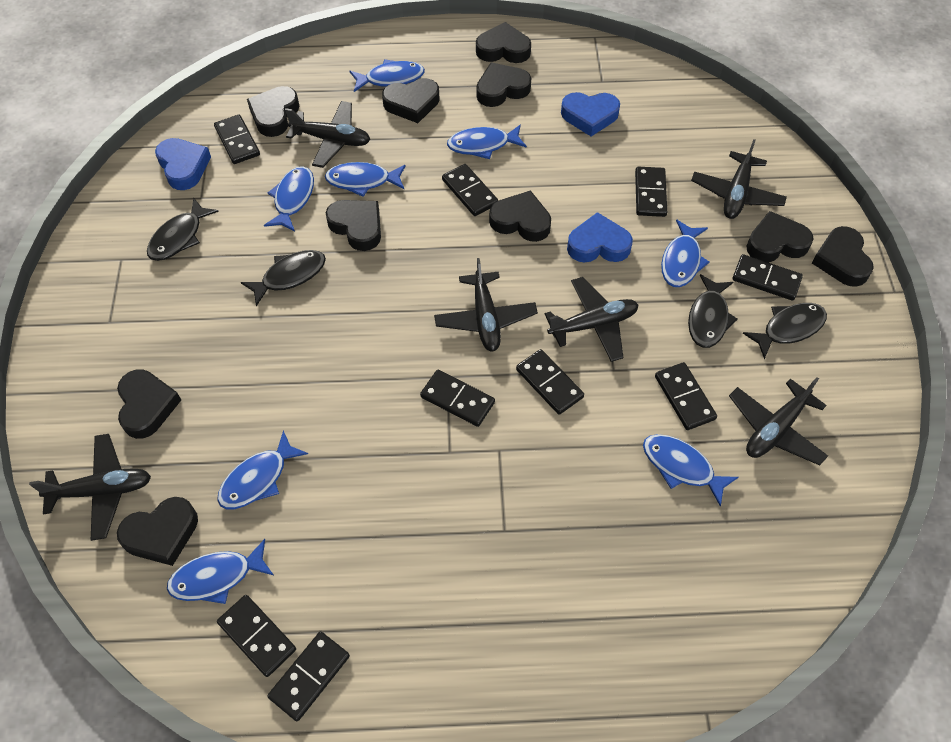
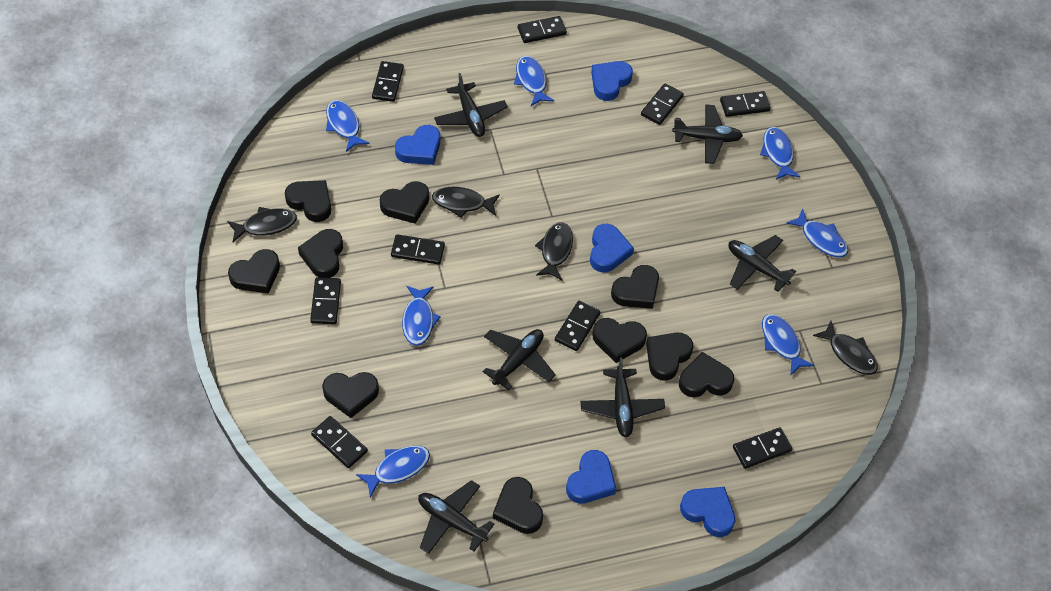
blue fish: 8 -> 7
blue heart: 3 -> 5

